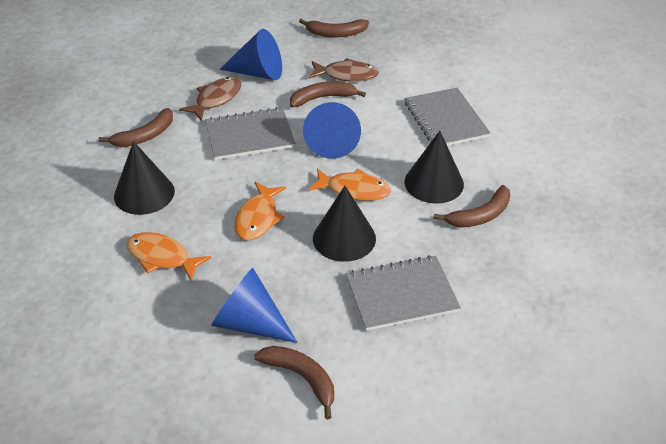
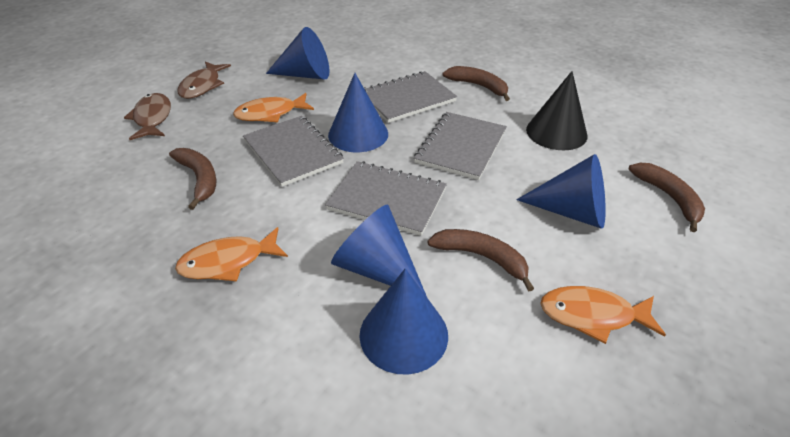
black cone: 3 -> 1
blue cone: 3 -> 5
brown banana: 5 -> 4
grey notebook: 3 -> 4

